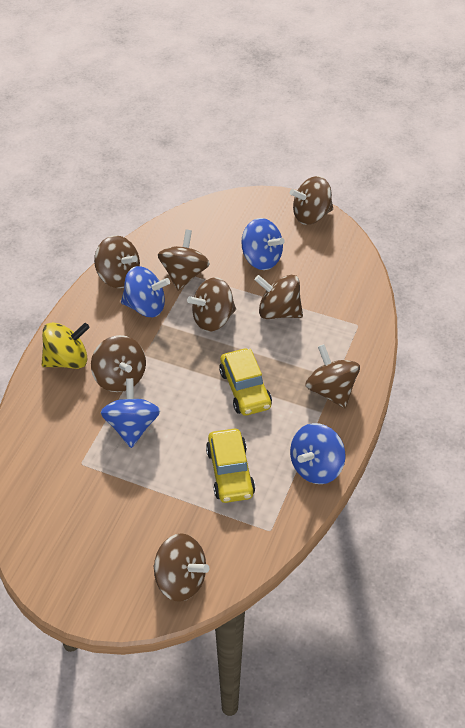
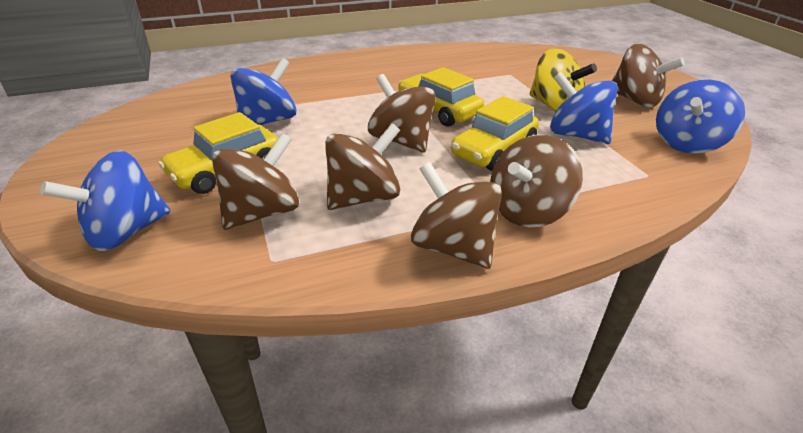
brown spinning top: 8 -> 6
yellow car: 2 -> 3

